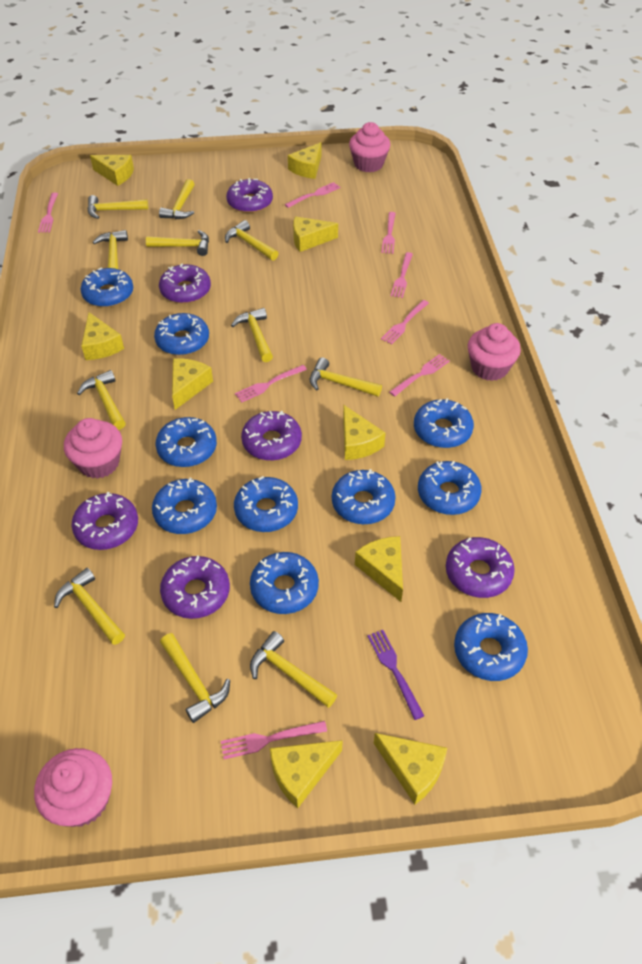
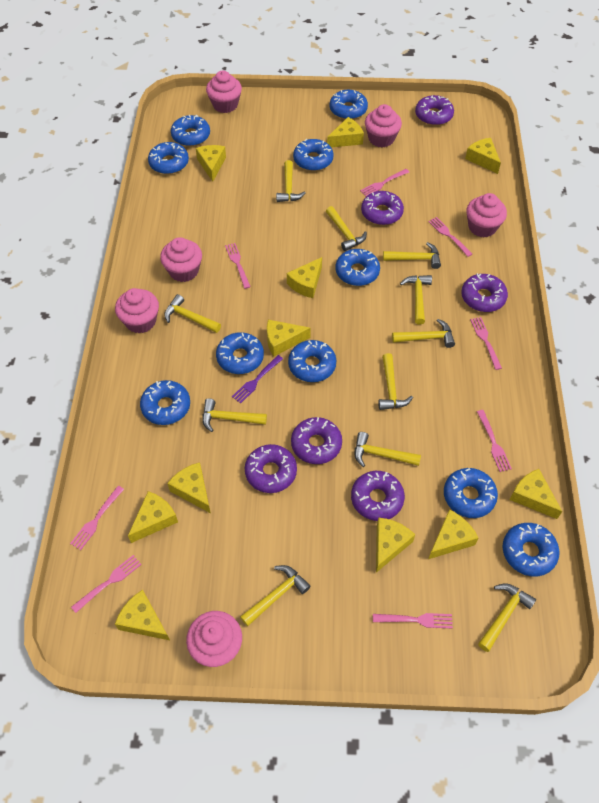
pink cupcake: 4 -> 6
yellow cheese: 9 -> 11

